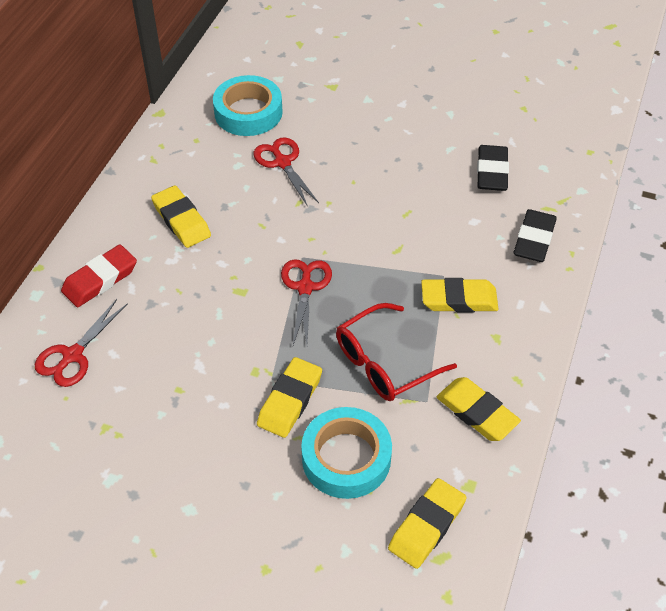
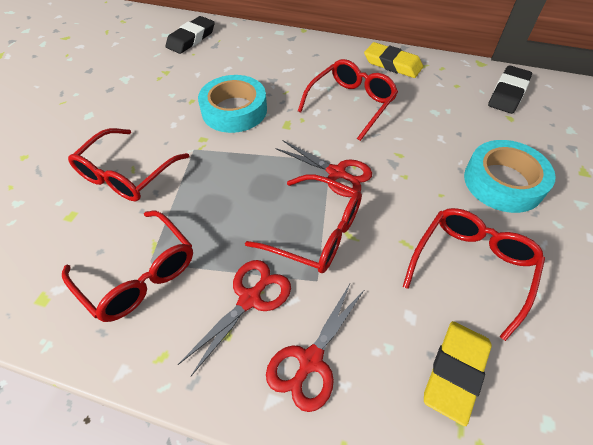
red eraser: 1 -> 0
red glasses: 1 -> 5
yellow eraser: 5 -> 2

